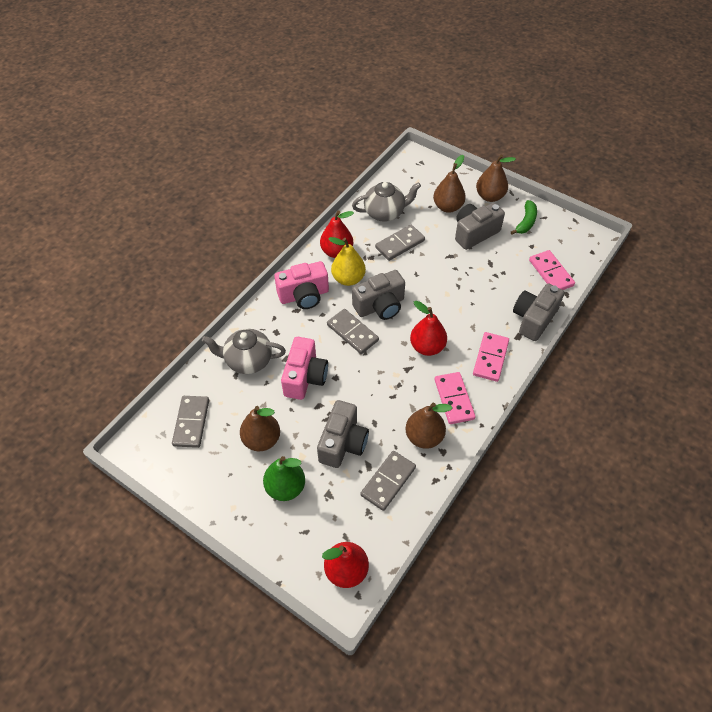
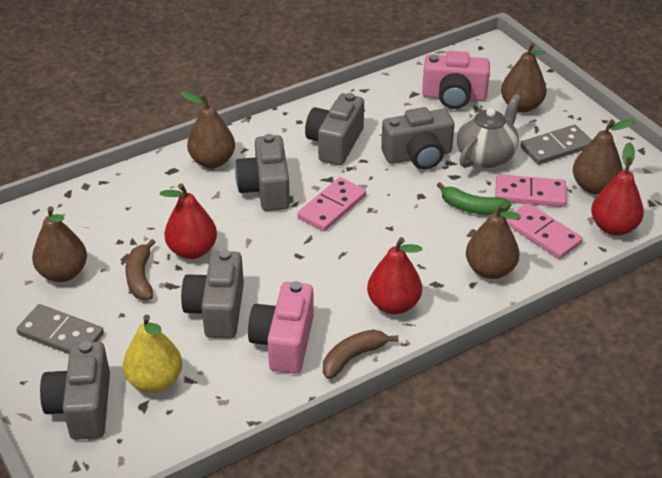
brown banana: 0 -> 2
brown pear: 4 -> 5
green pear: 1 -> 0
grey camera: 4 -> 5
grey domino: 4 -> 2
grey teapot: 2 -> 1

